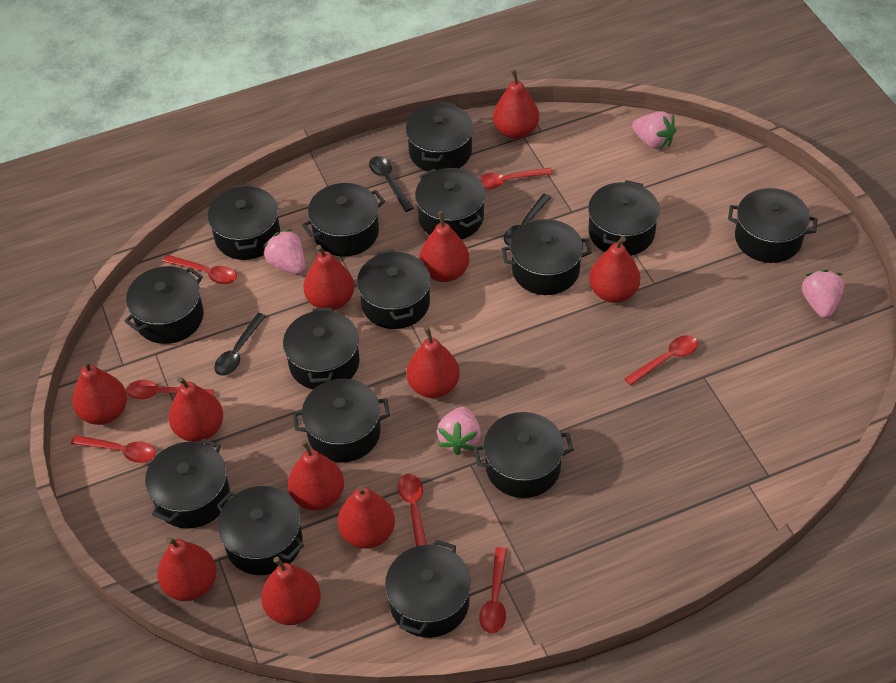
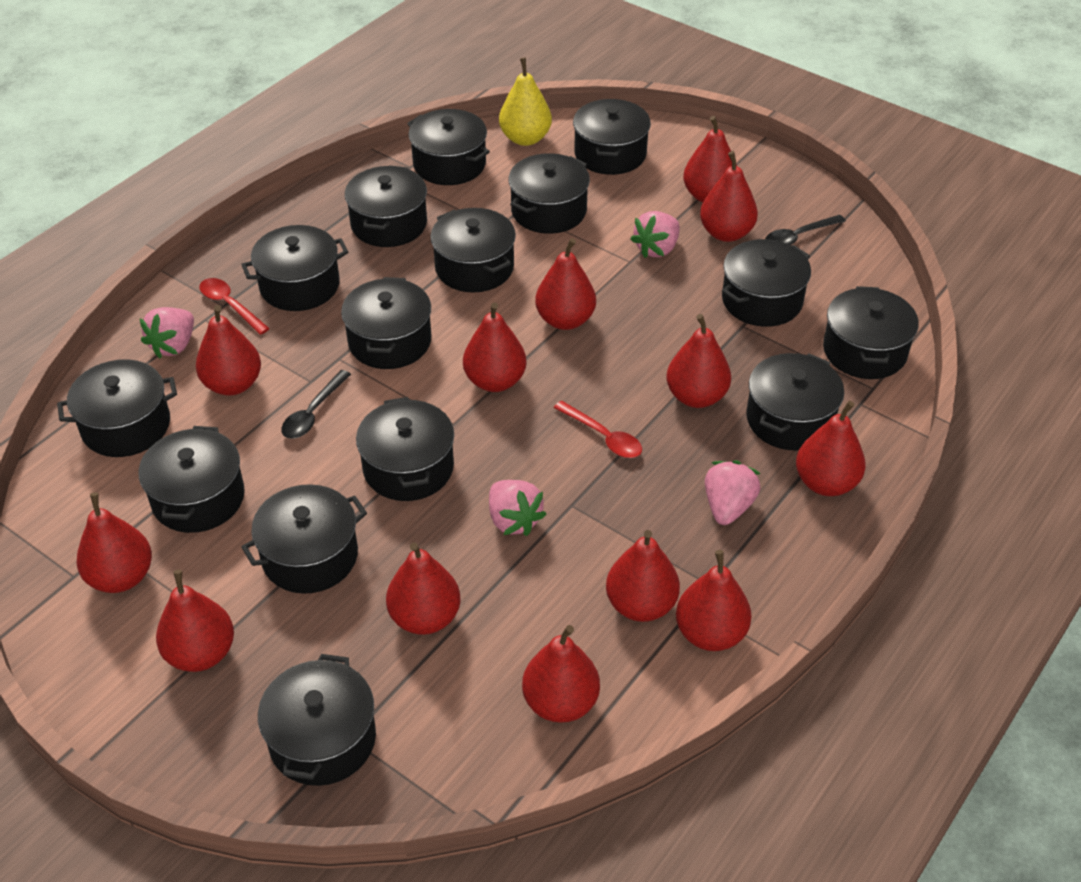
black spoon: 3 -> 2
red pear: 11 -> 13
red spoon: 7 -> 2
yellow pear: 0 -> 1

